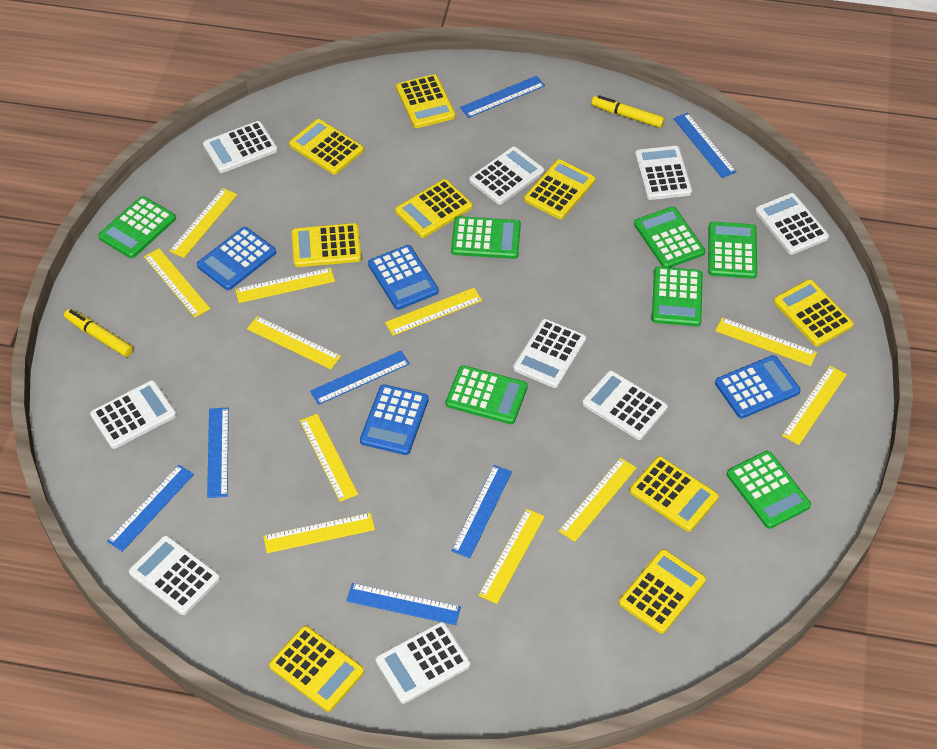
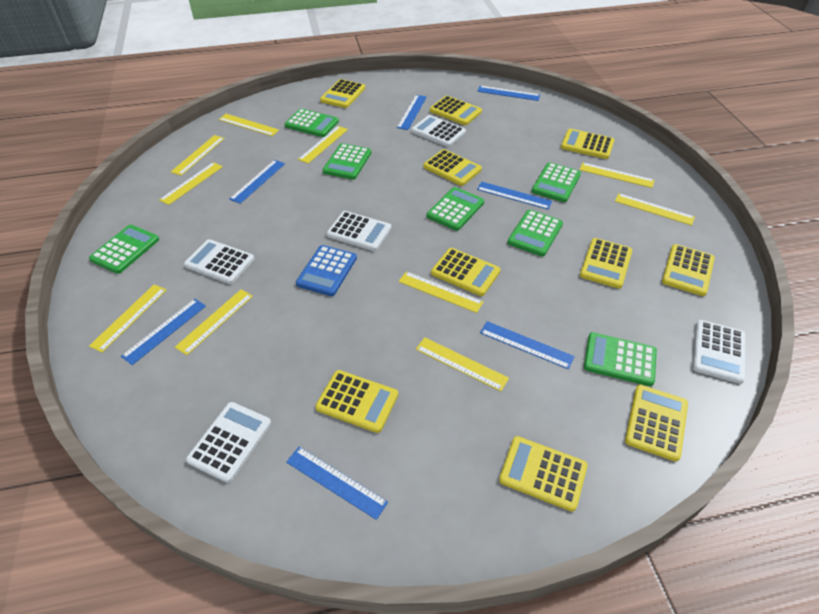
blue calculator: 4 -> 1
white calculator: 9 -> 5
yellow calculator: 9 -> 10
yellow marker: 2 -> 0
yellow ruler: 11 -> 10

